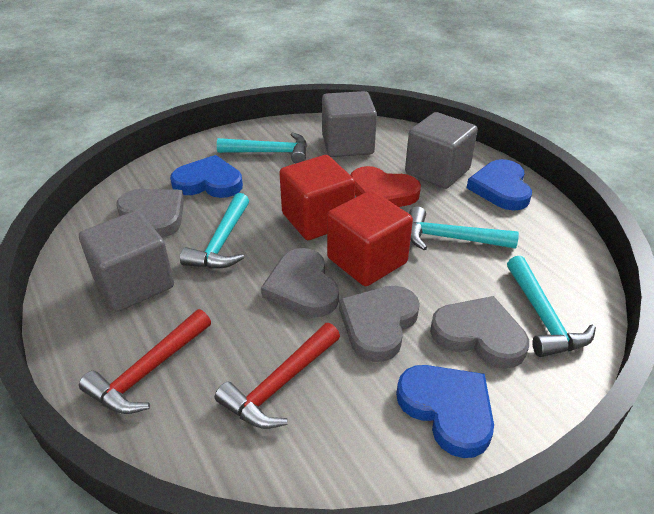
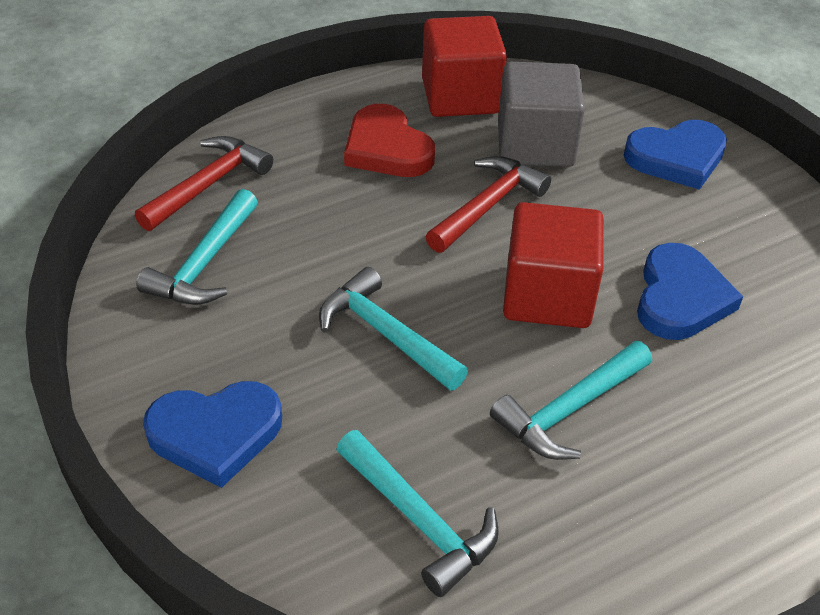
grey cube: 3 -> 1
grey heart: 4 -> 0

